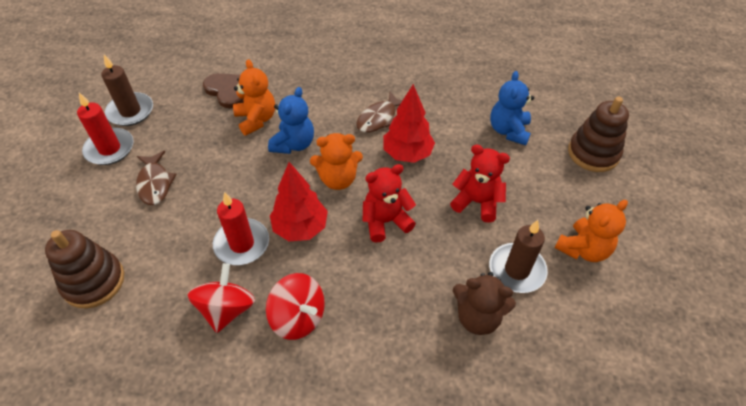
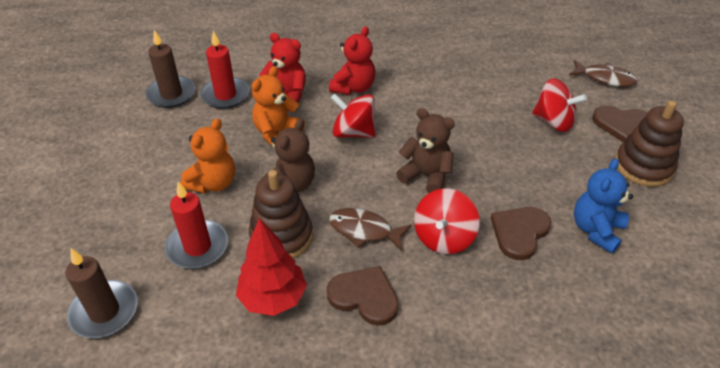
blue teddy bear: 2 -> 1
brown heart: 1 -> 3
brown teddy bear: 1 -> 2
orange teddy bear: 3 -> 2
red spinning top: 2 -> 3
red tree: 2 -> 1

